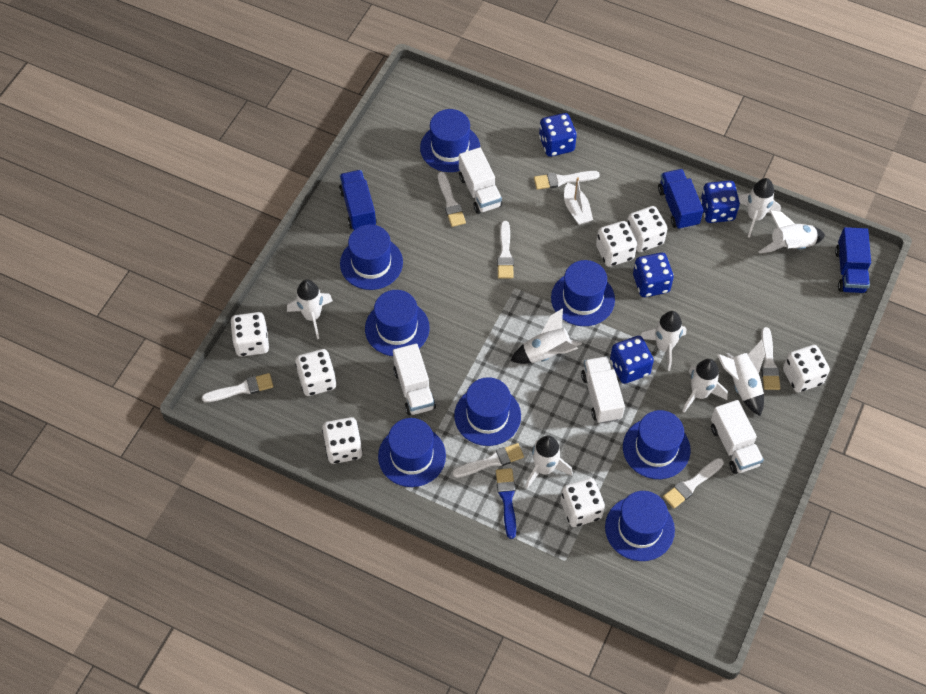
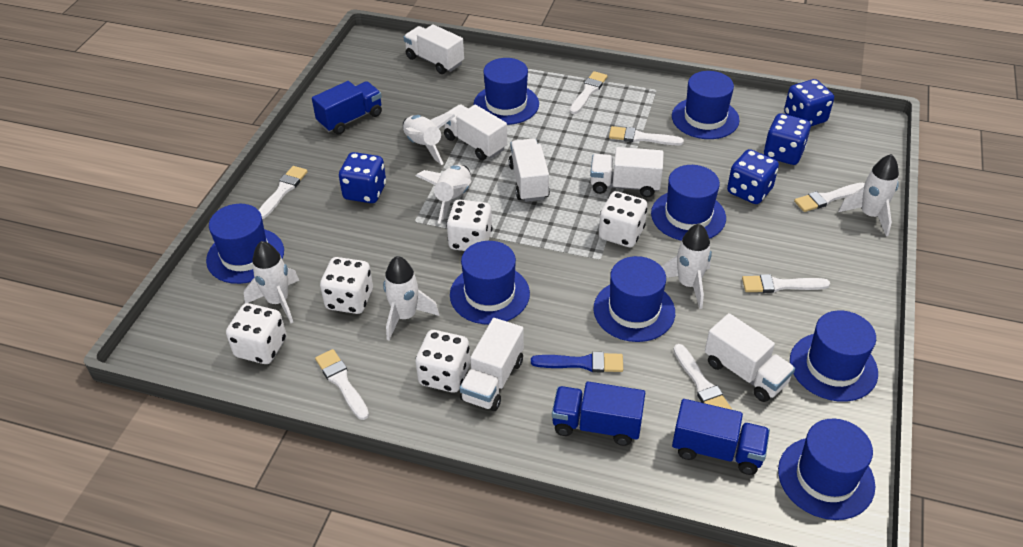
white boat: 1 -> 0
white dice: 7 -> 5
white rocket: 8 -> 6
white truck: 4 -> 6

